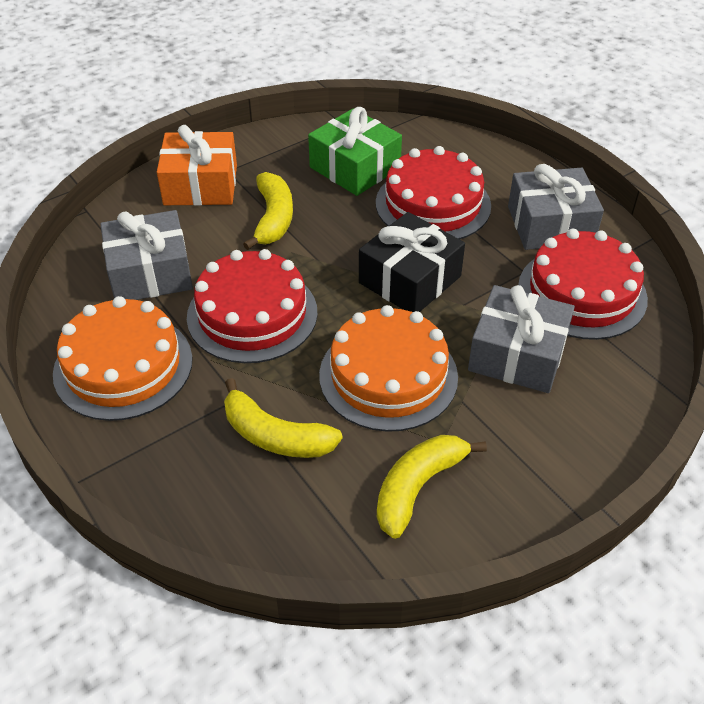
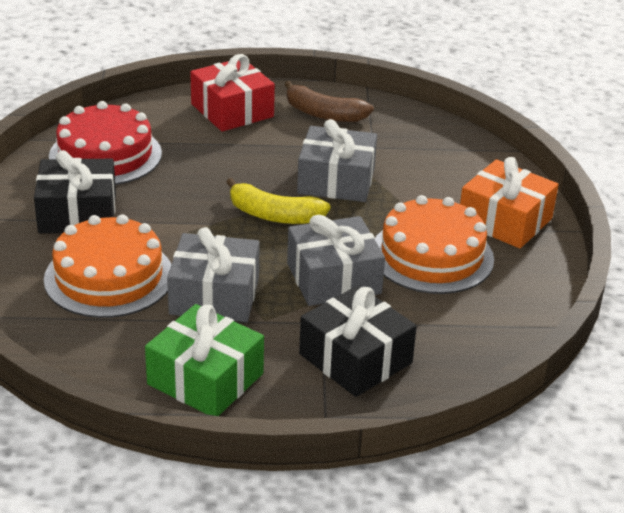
black gift: 1 -> 2
brown banana: 0 -> 1
red cake: 3 -> 1
red gift: 0 -> 1
yellow banana: 3 -> 1

